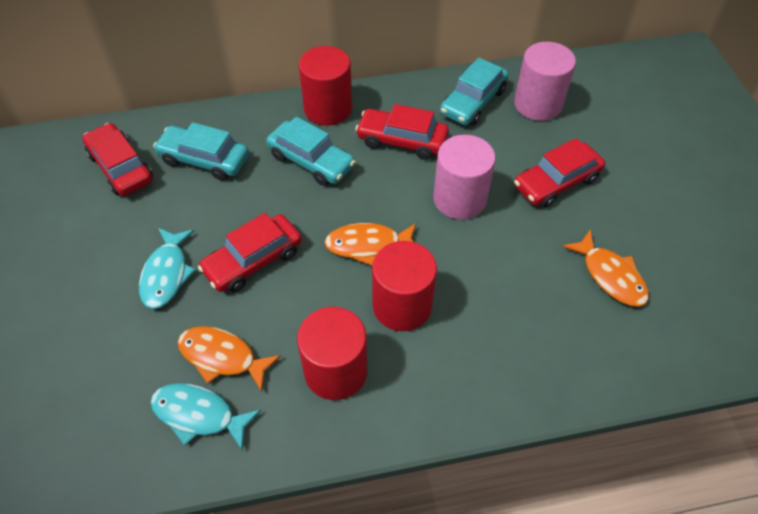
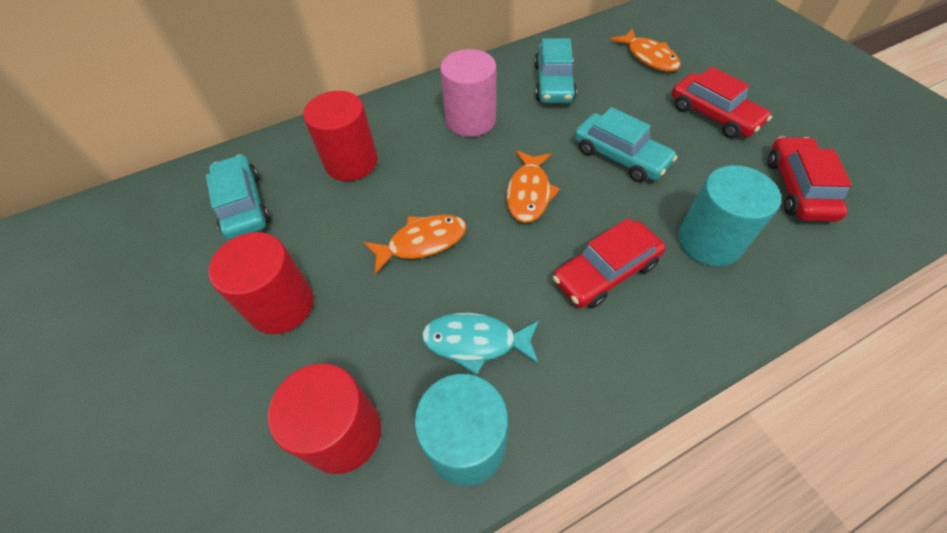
pink cylinder: 2 -> 1
red car: 4 -> 3
turquoise cylinder: 0 -> 2
turquoise fish: 2 -> 1

